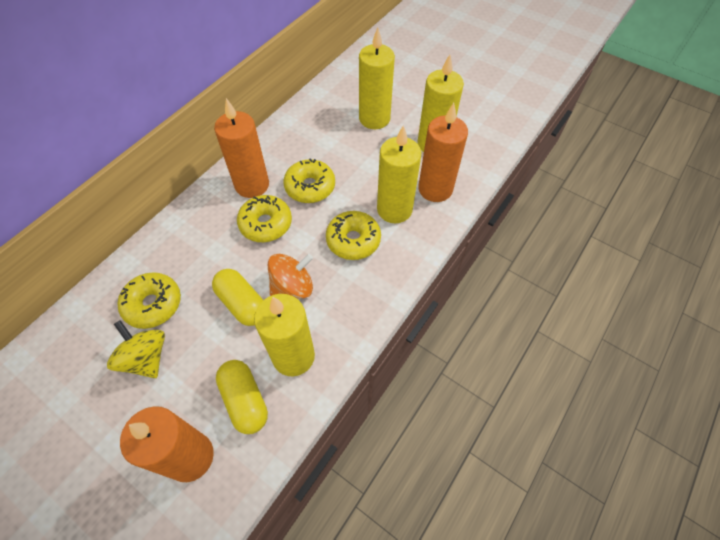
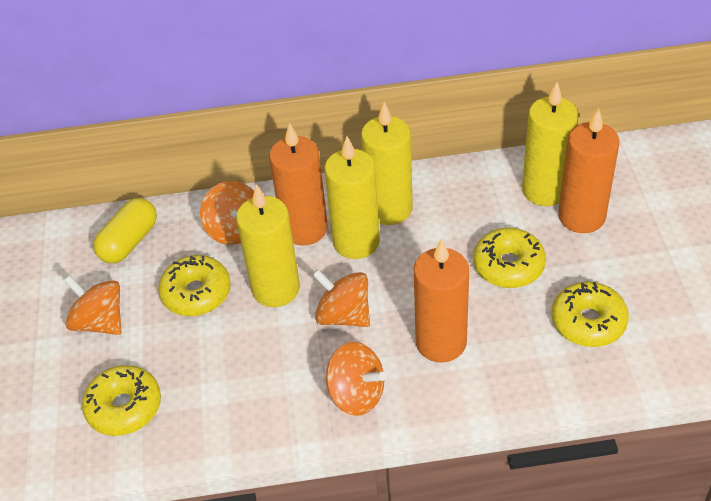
orange spinning top: 1 -> 4
yellow capsule: 2 -> 1
yellow spinning top: 1 -> 0

